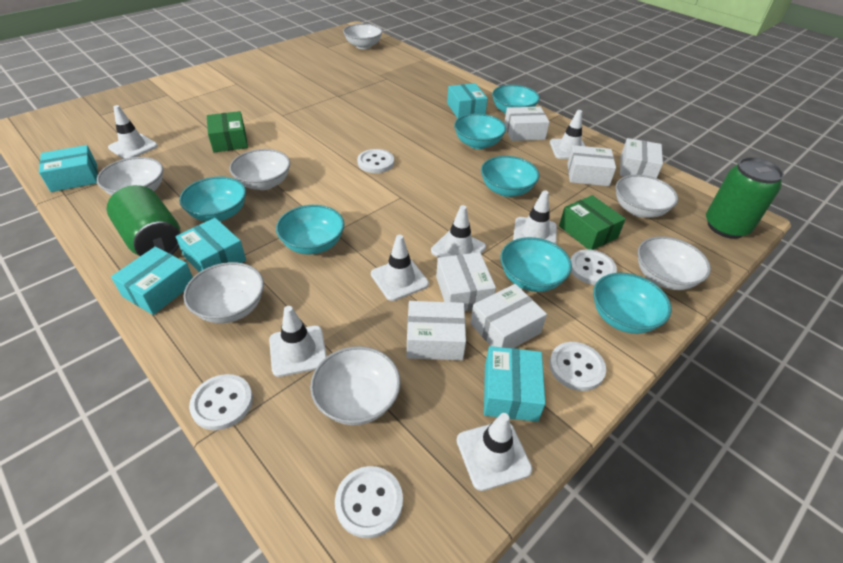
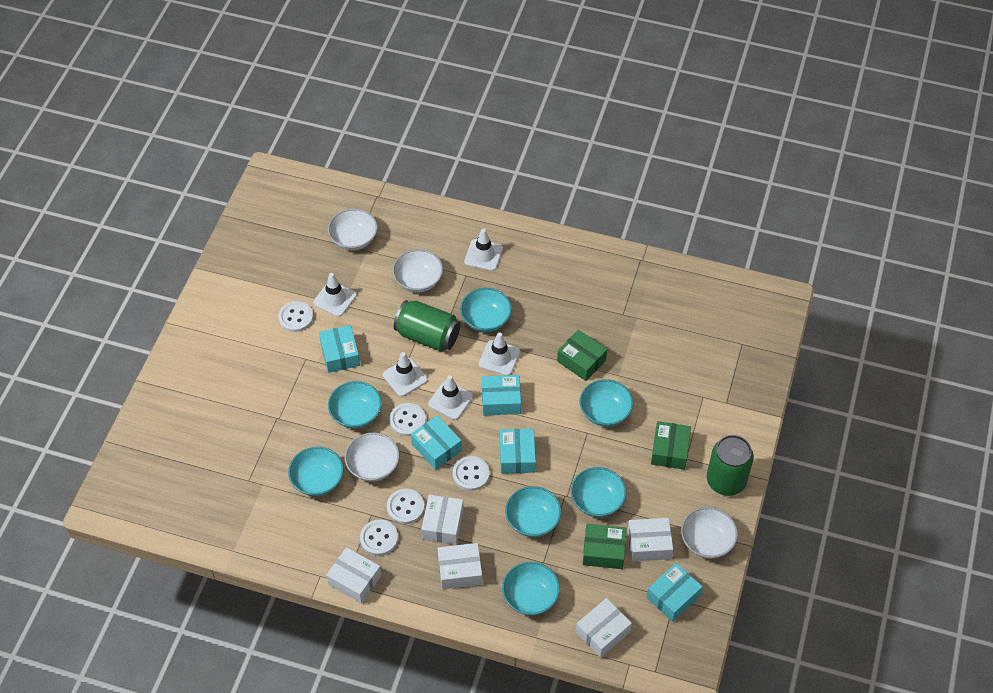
green box: 2 -> 3
white bowl: 7 -> 4
white box: 6 -> 5
white traffic cone: 7 -> 5

